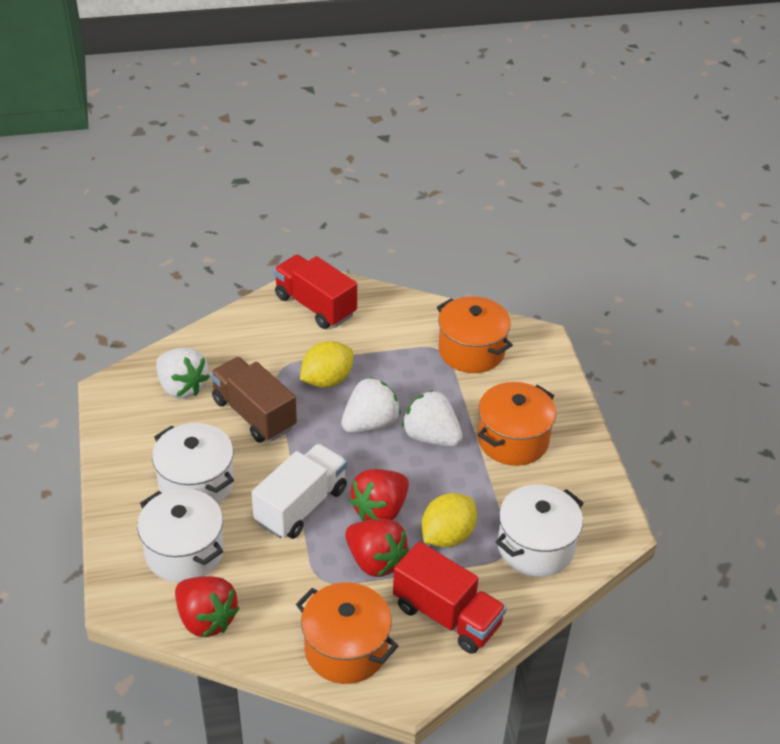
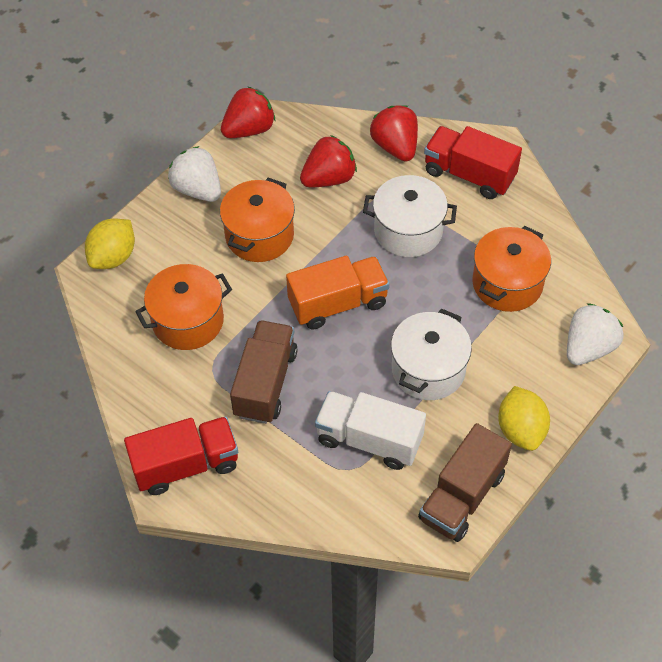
brown truck: 1 -> 2
orange truck: 0 -> 1
white pot: 3 -> 2
white strawberry: 3 -> 2

